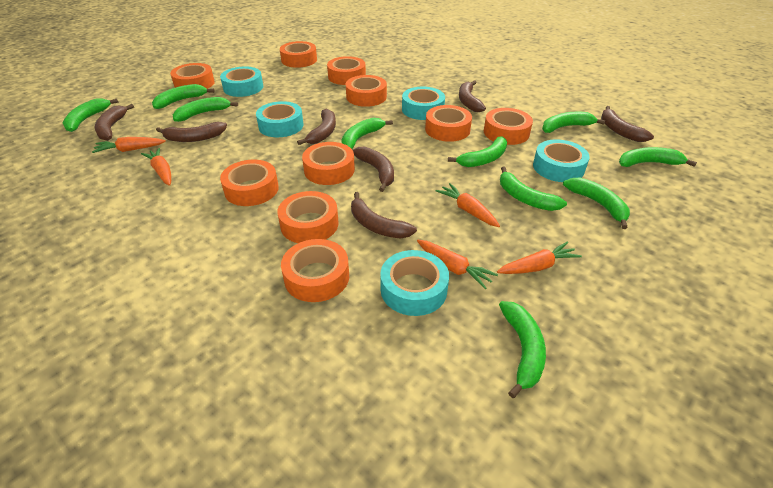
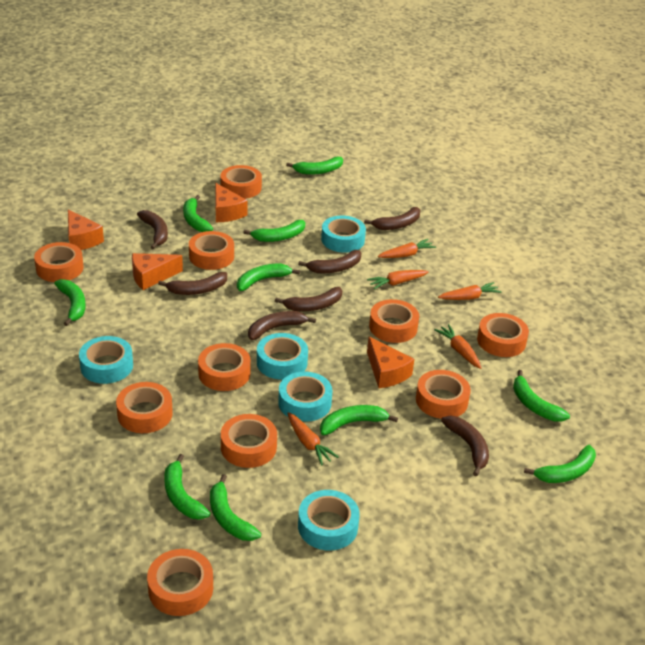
orange cheese: 0 -> 4

